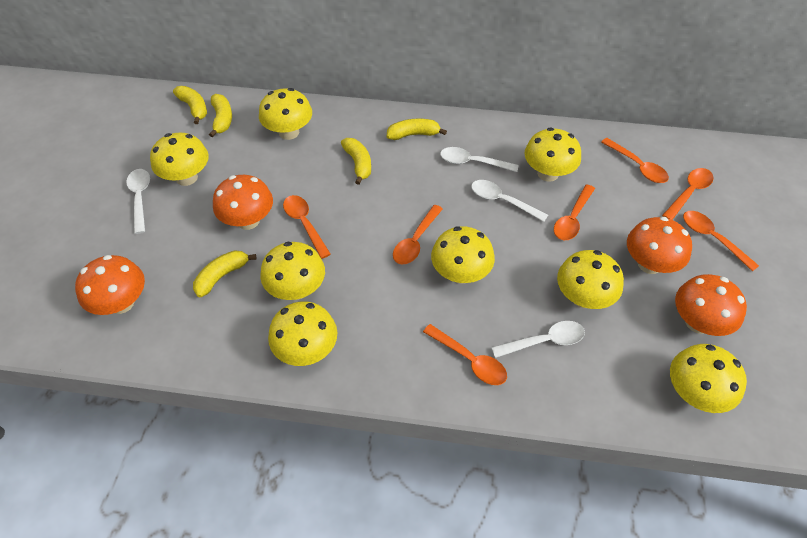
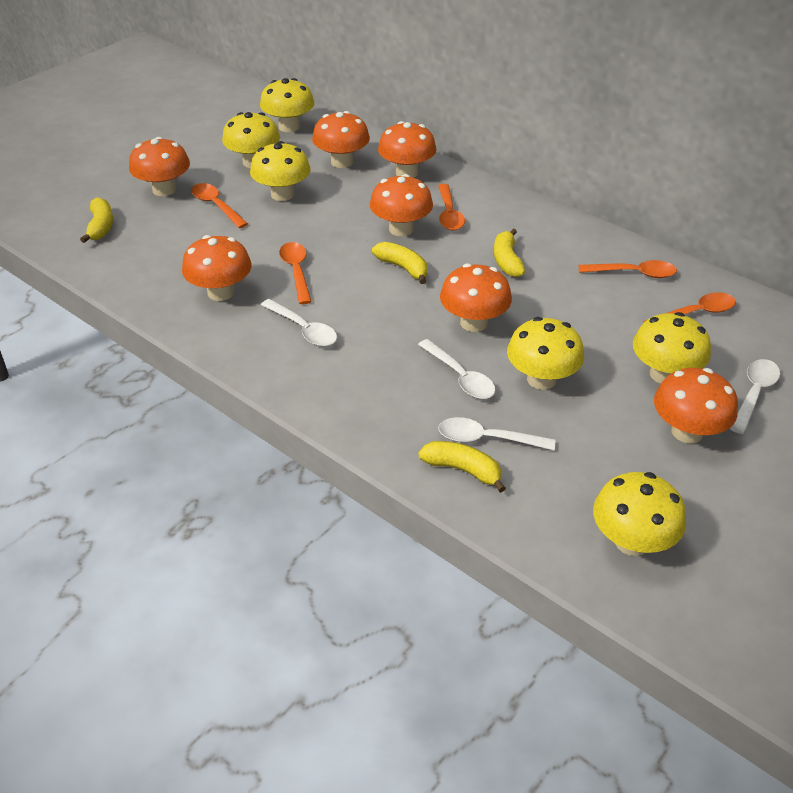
orange mushroom: 4 -> 7
orange spoon: 7 -> 5
yellow banana: 5 -> 4
yellow mushroom: 8 -> 6

